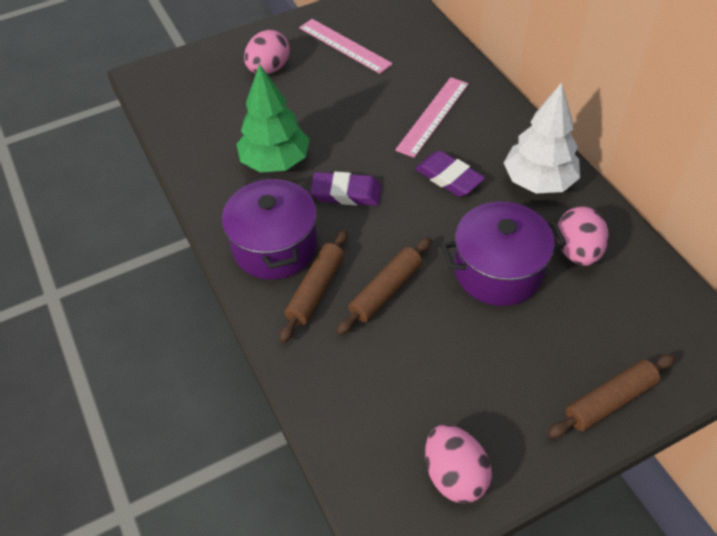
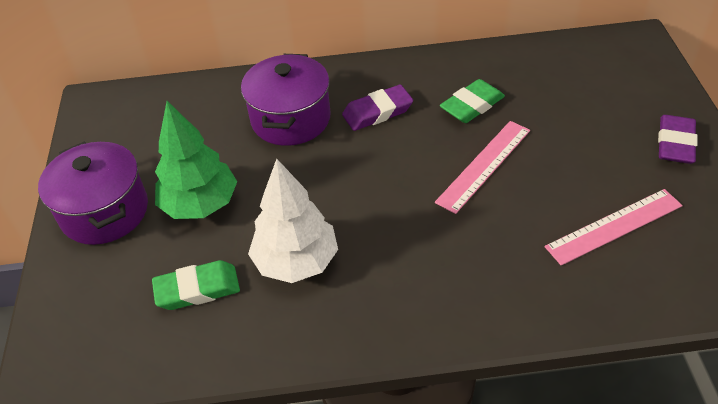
brown rolling pin: 3 -> 0
green eraser: 0 -> 2
pink egg: 3 -> 0

